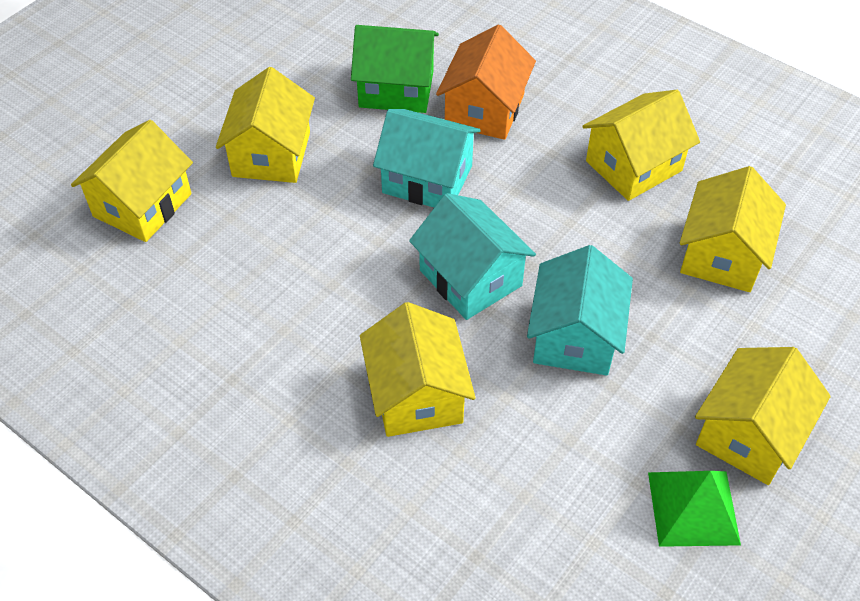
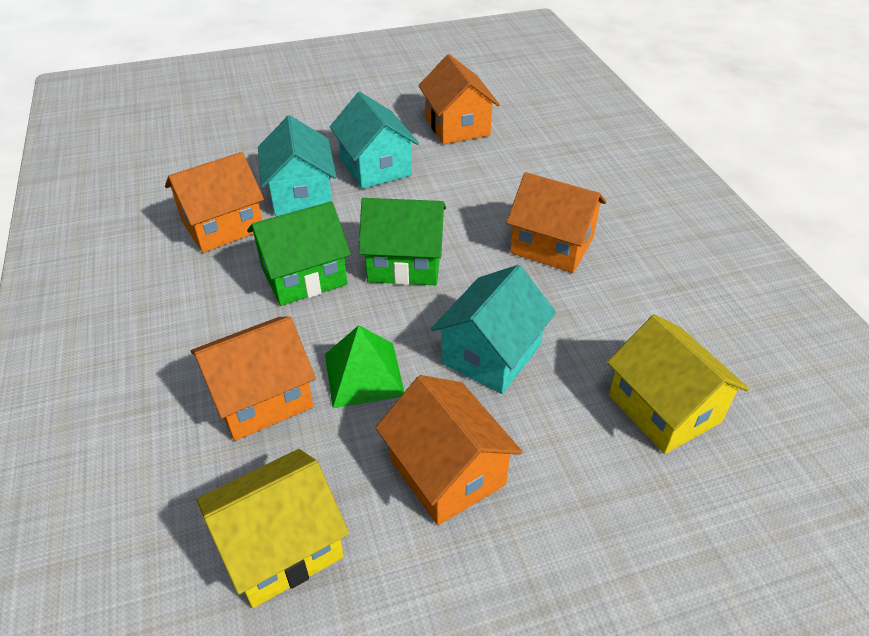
green house: 1 -> 2
orange house: 1 -> 5
yellow house: 6 -> 2

